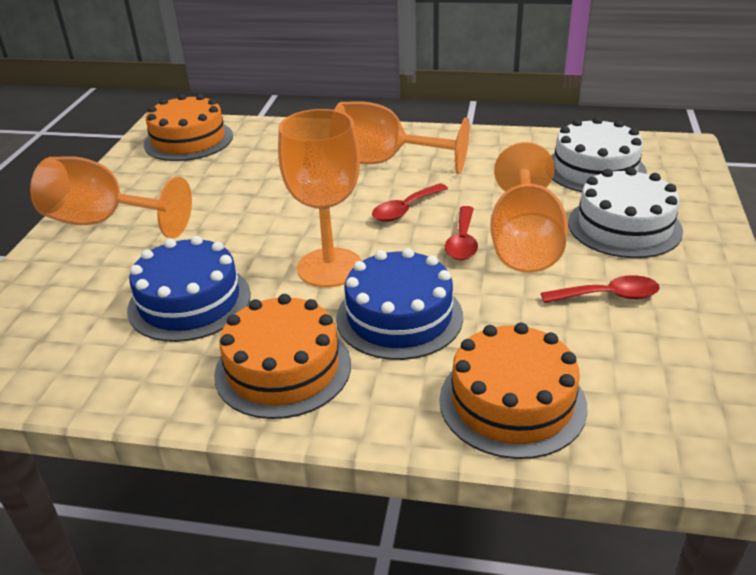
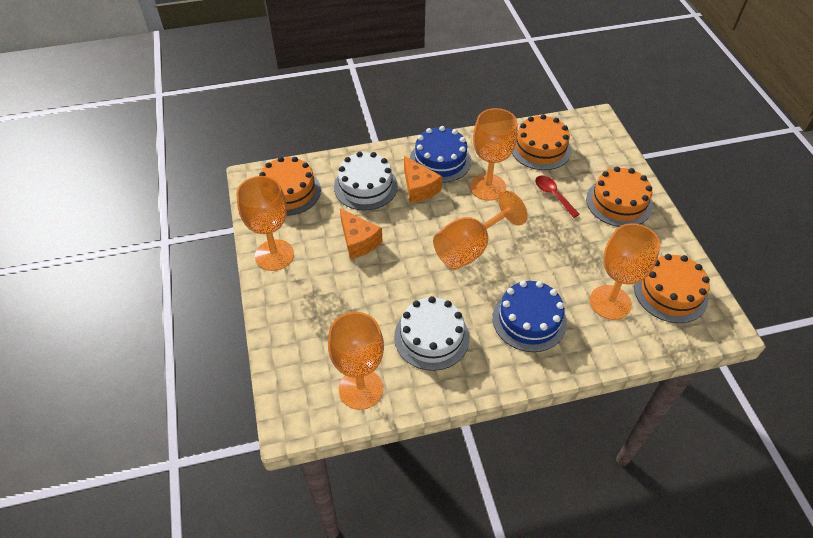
orange cake: 3 -> 4
orange cheese: 0 -> 2
orange goblet: 4 -> 5
red spoon: 3 -> 1

